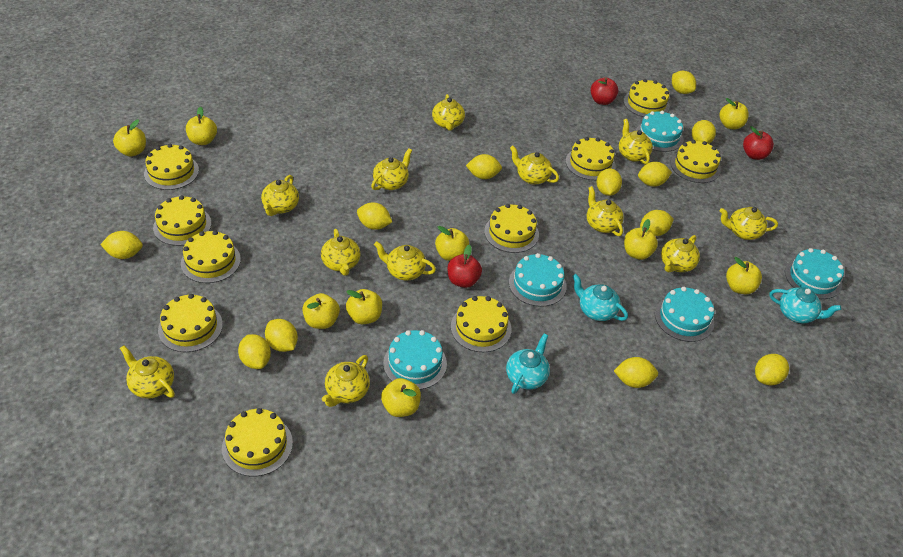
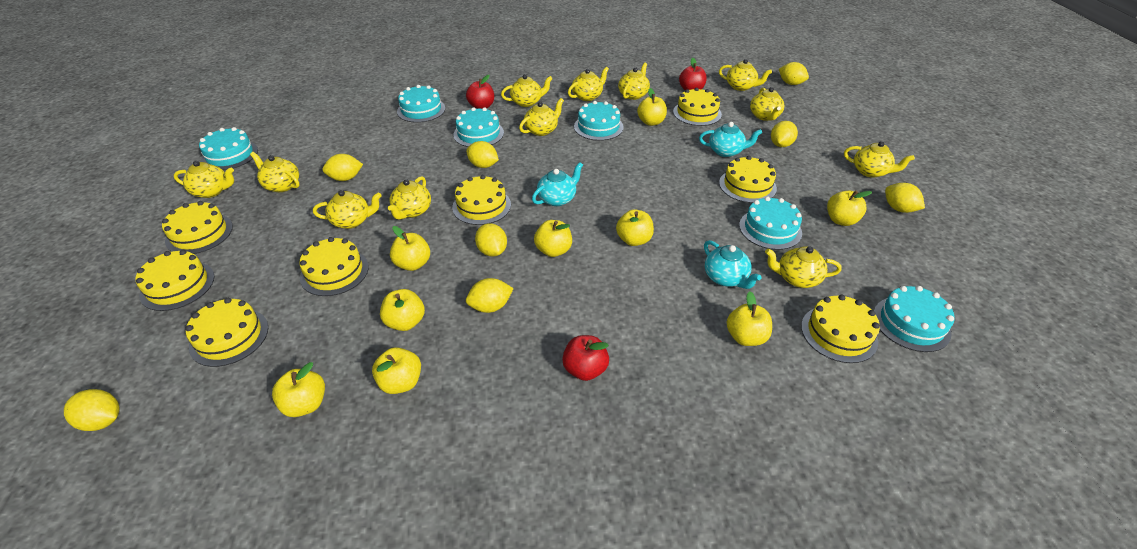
turquoise cake: 5 -> 6
yellow cake: 10 -> 8
yellow lemon: 12 -> 8

